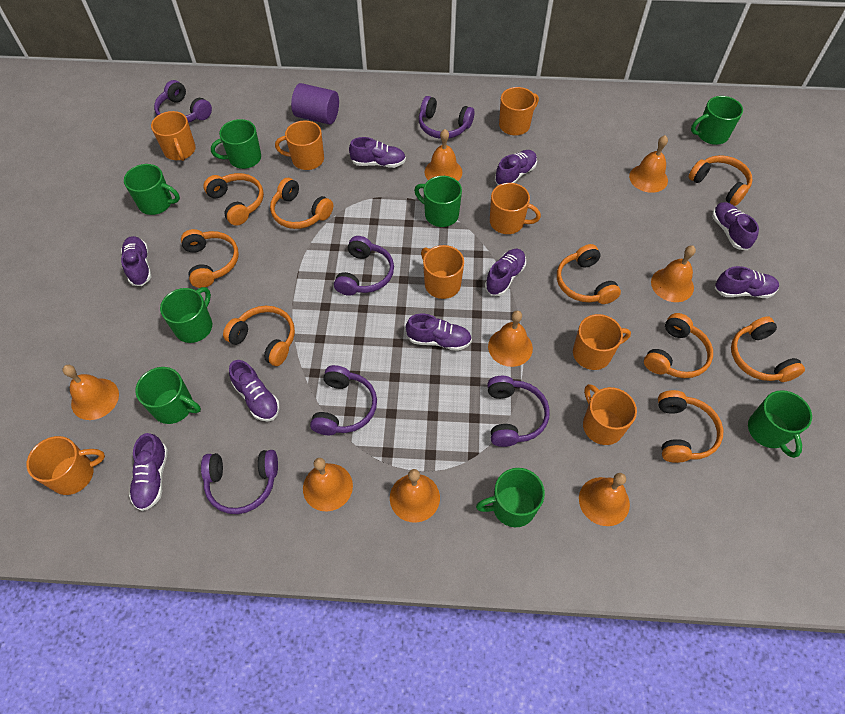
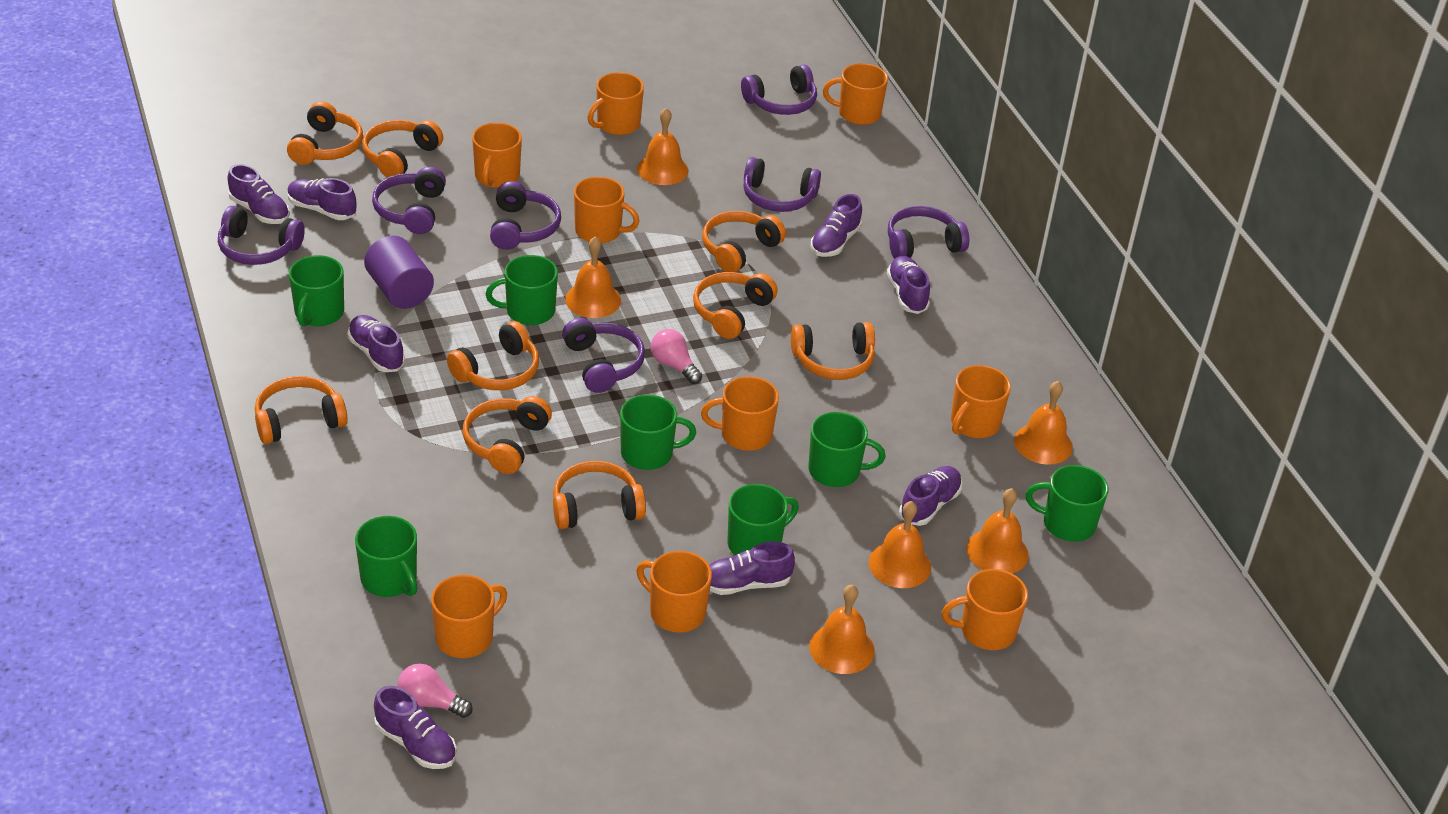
green mug: 8 -> 7
orange bell: 8 -> 6
orange mug: 8 -> 9
pink light bulb: 0 -> 2
purple headphones: 6 -> 7
purple shoe: 9 -> 8

